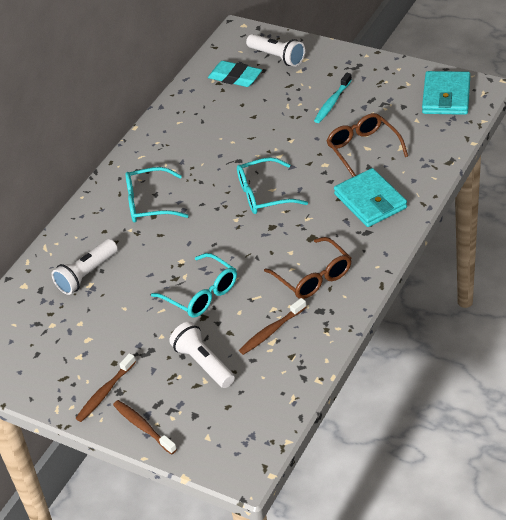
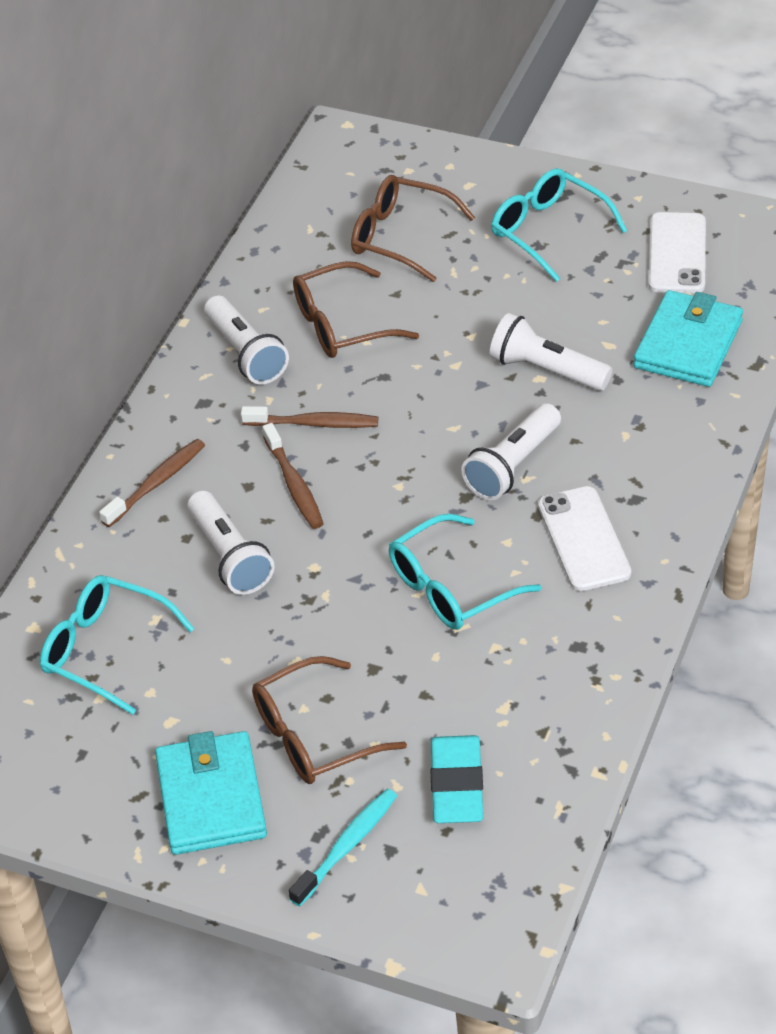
brown glasses: 2 -> 3
white flashlight: 3 -> 4
white phone: 0 -> 2

